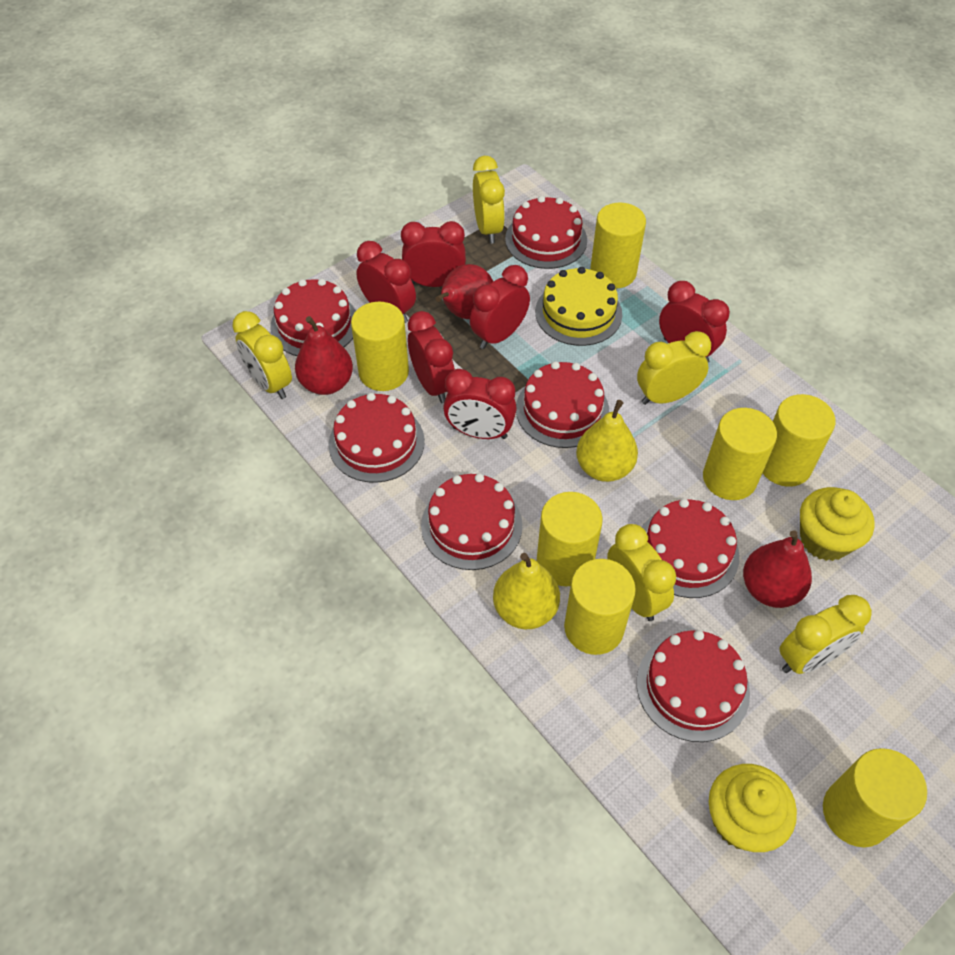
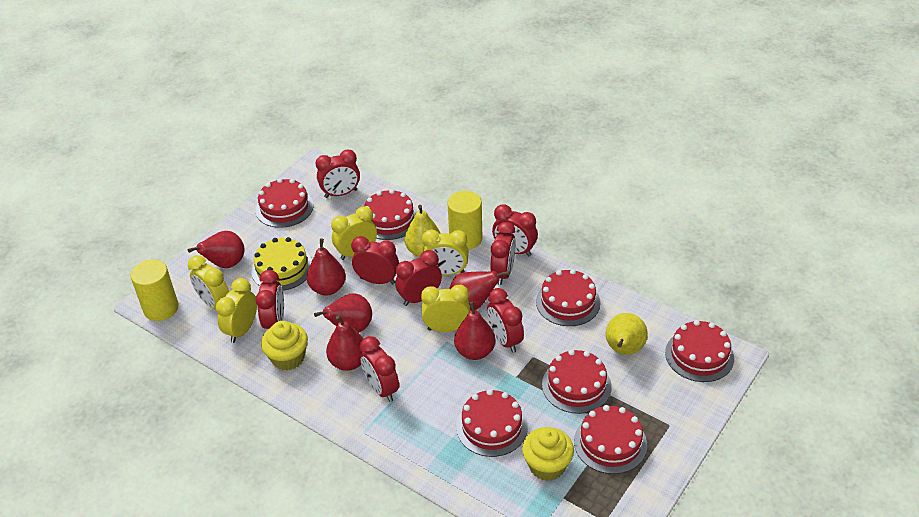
red clock: 6 -> 8
red pear: 3 -> 6
yellow cylinder: 7 -> 2

